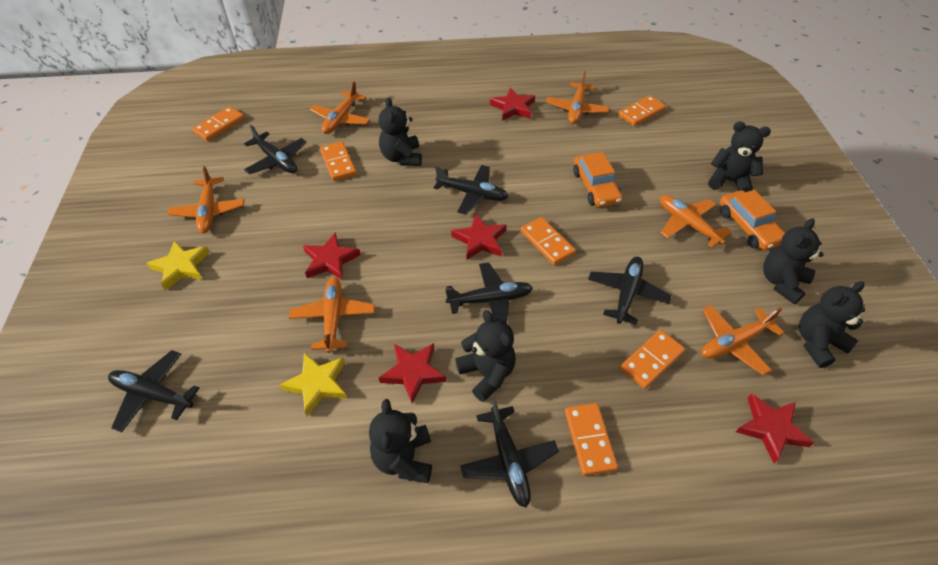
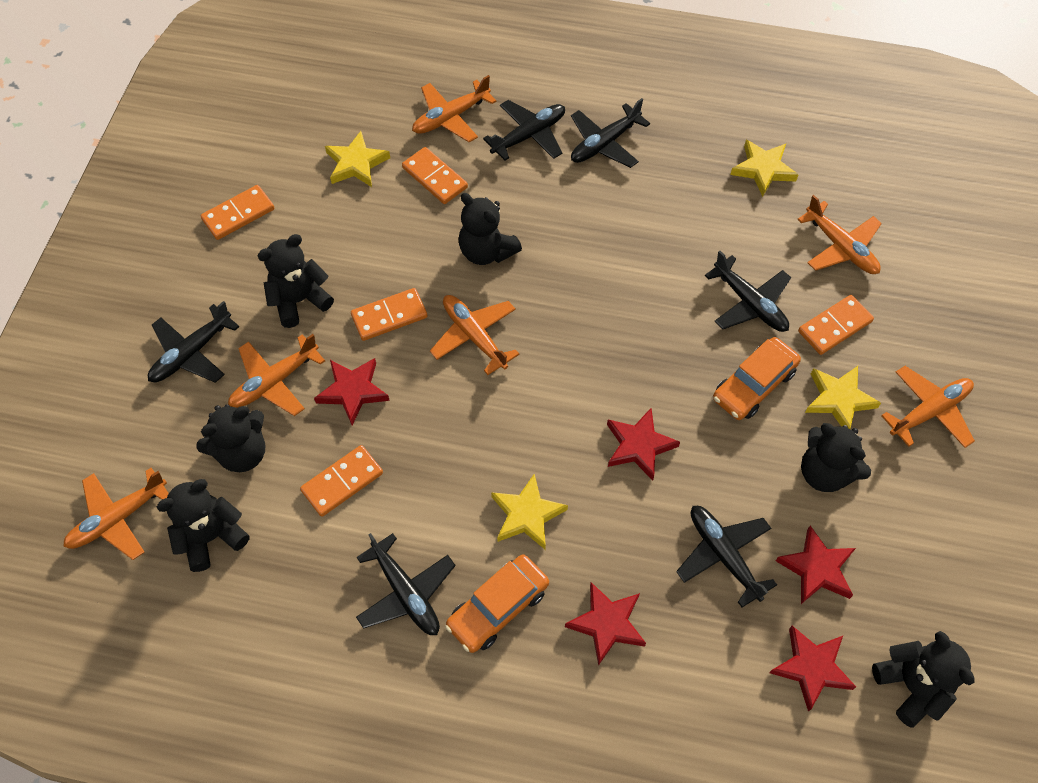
orange domino: 6 -> 5
yellow star: 2 -> 4

